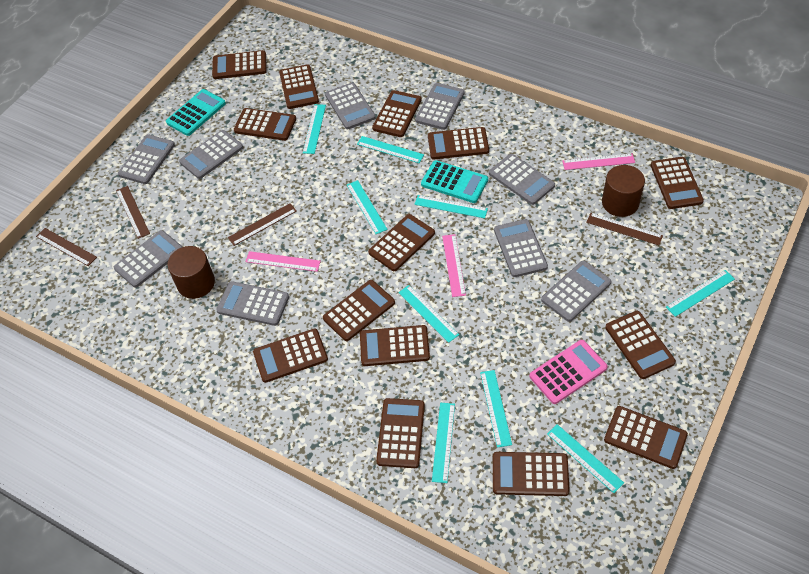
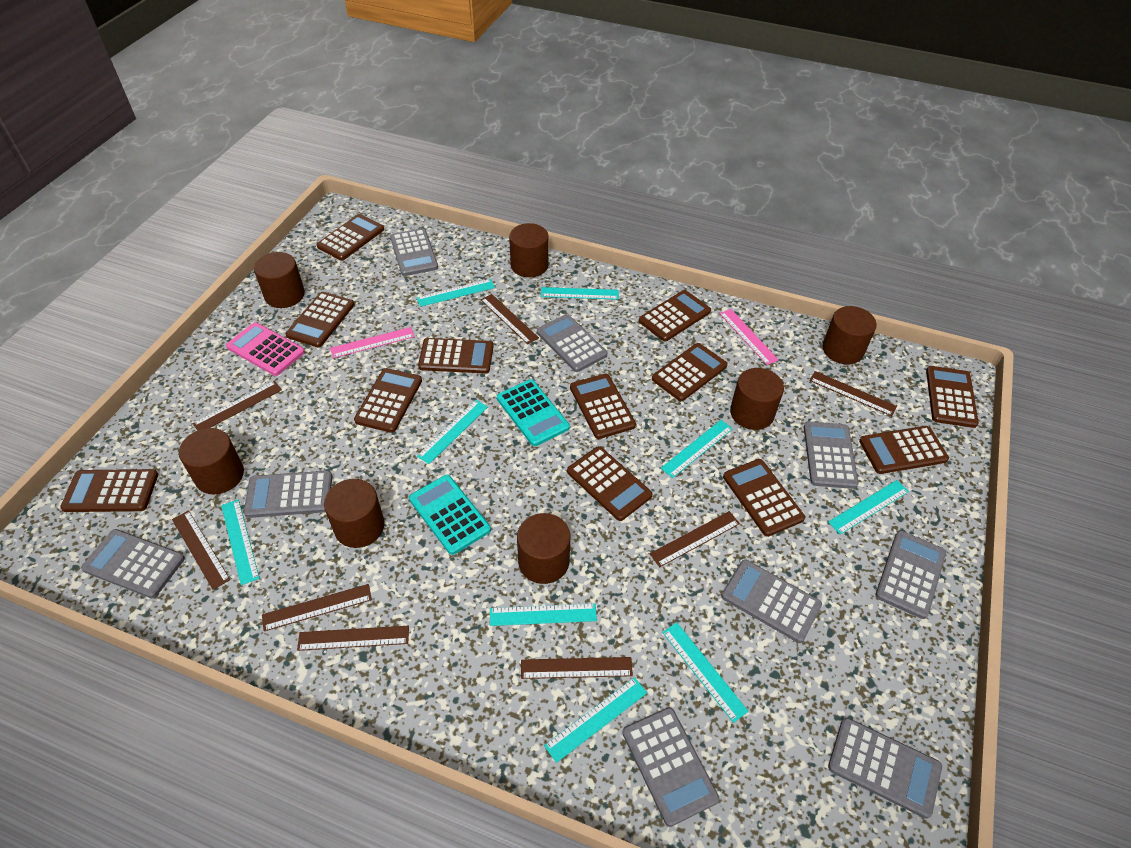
brown calculator: 14 -> 12
brown cylinder: 2 -> 7
brown ruler: 4 -> 8
pink ruler: 3 -> 2

